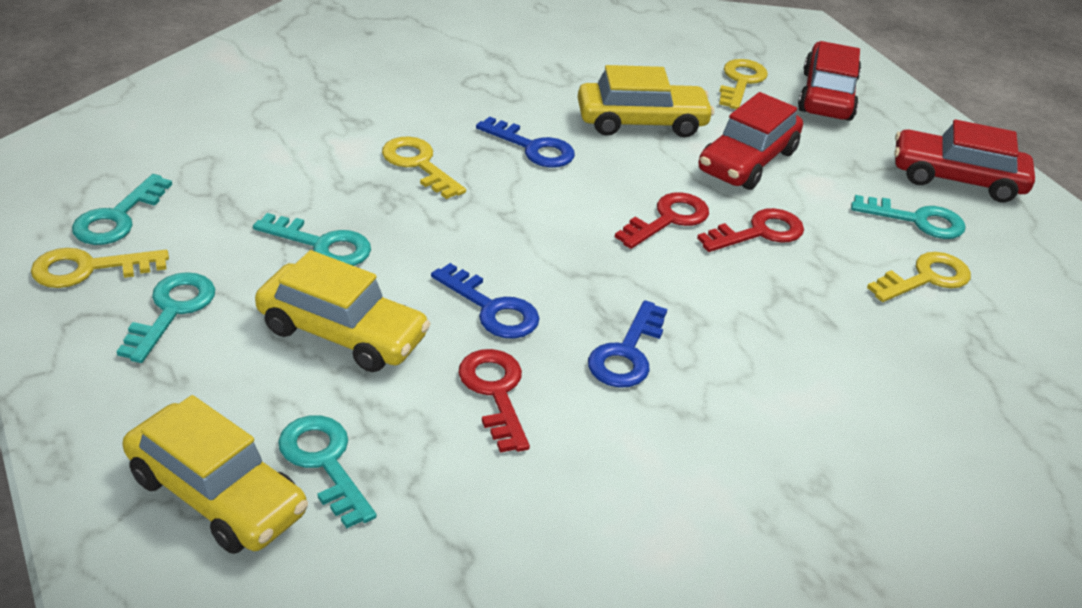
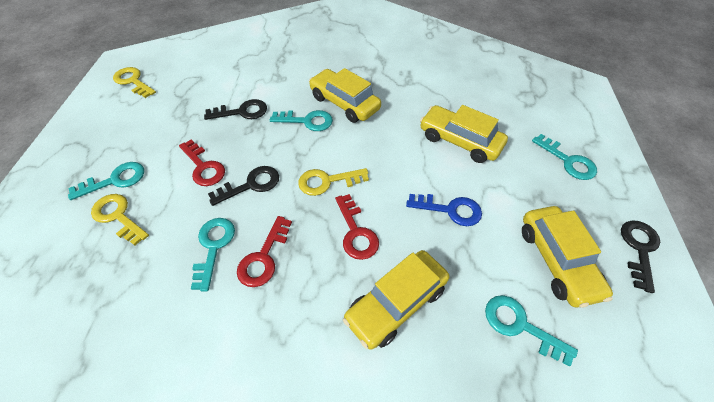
black key: 0 -> 3
blue key: 3 -> 1
red car: 3 -> 0
yellow car: 3 -> 4
yellow key: 4 -> 3

